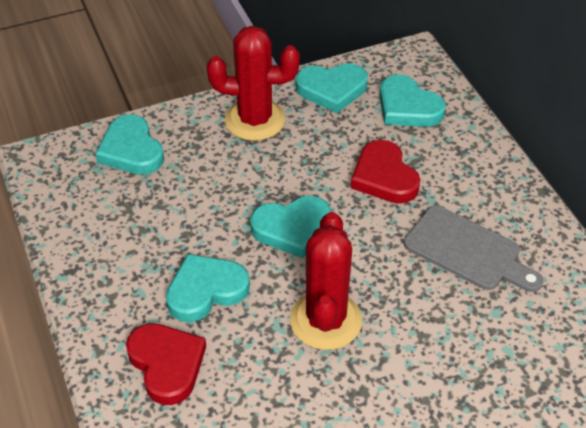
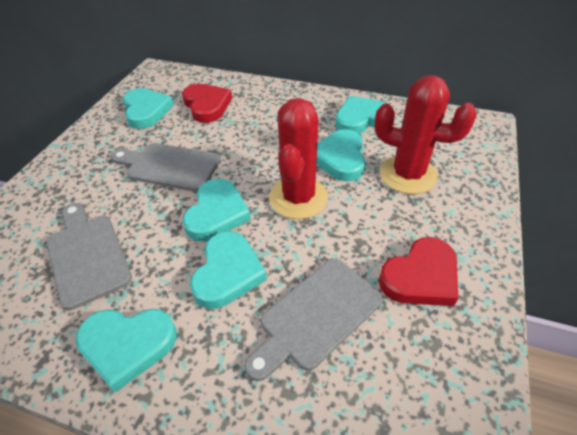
grey cutting board: 1 -> 3
turquoise heart: 5 -> 6

